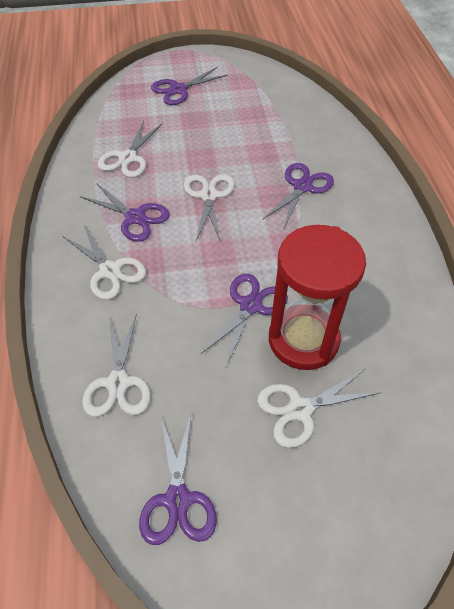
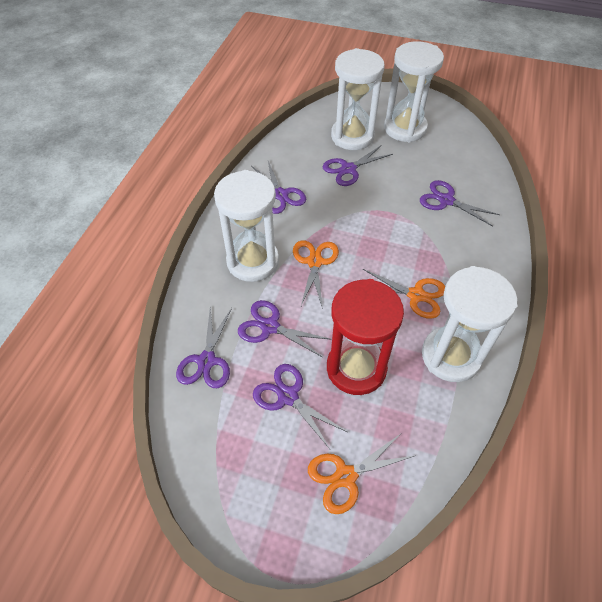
orange scissors: 0 -> 3
purple scissors: 5 -> 6
white hourglass: 0 -> 4
white scissors: 5 -> 0

